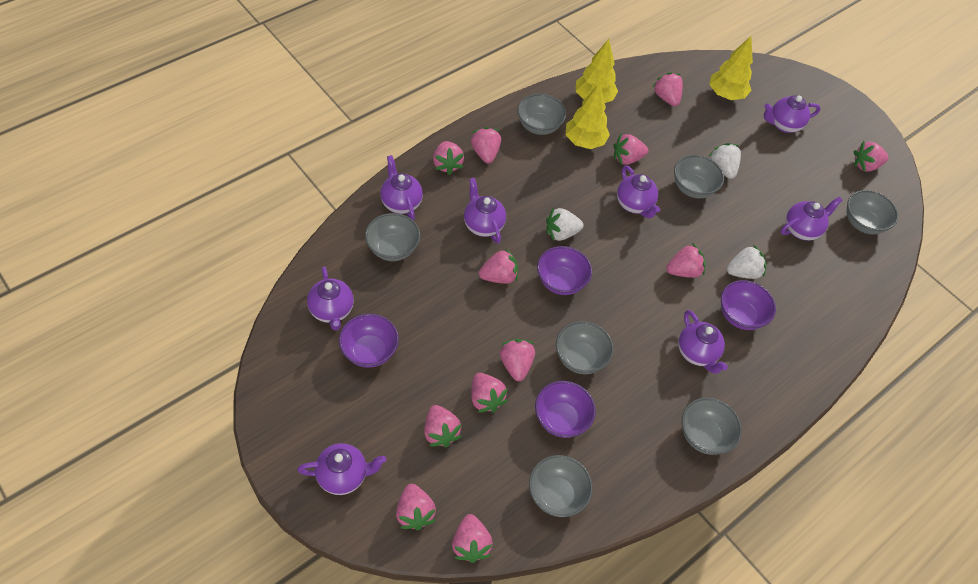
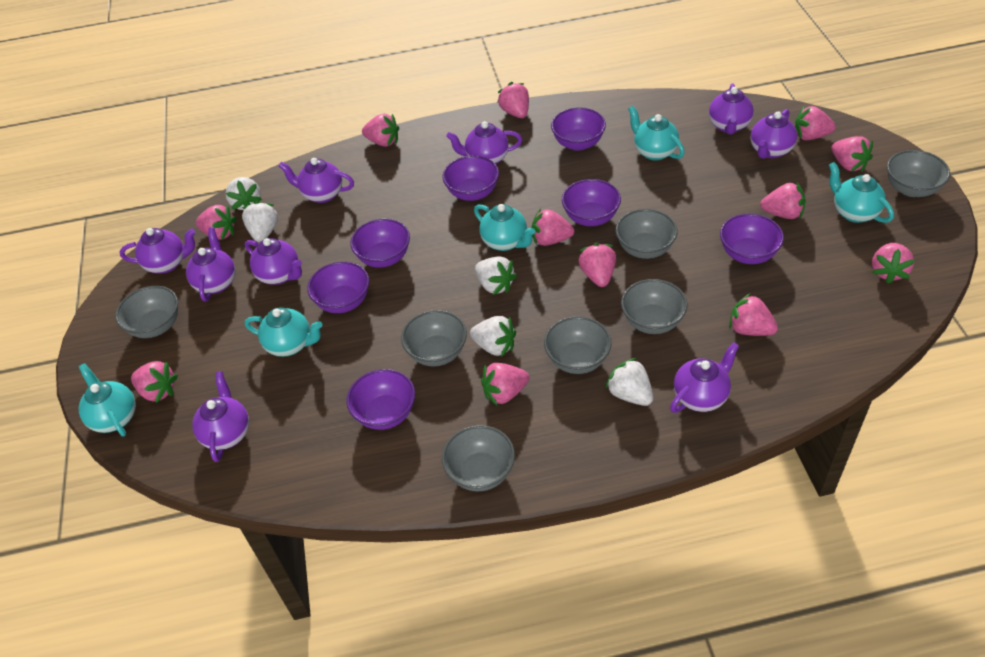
purple bowl: 4 -> 7
purple teapot: 8 -> 9
turquoise teapot: 0 -> 5
white strawberry: 3 -> 5
yellow tree: 3 -> 0

